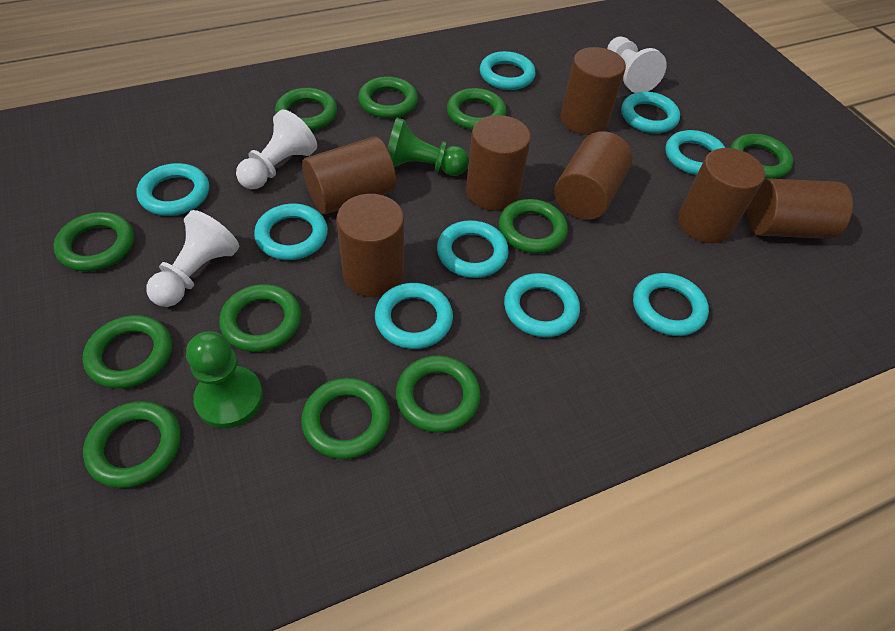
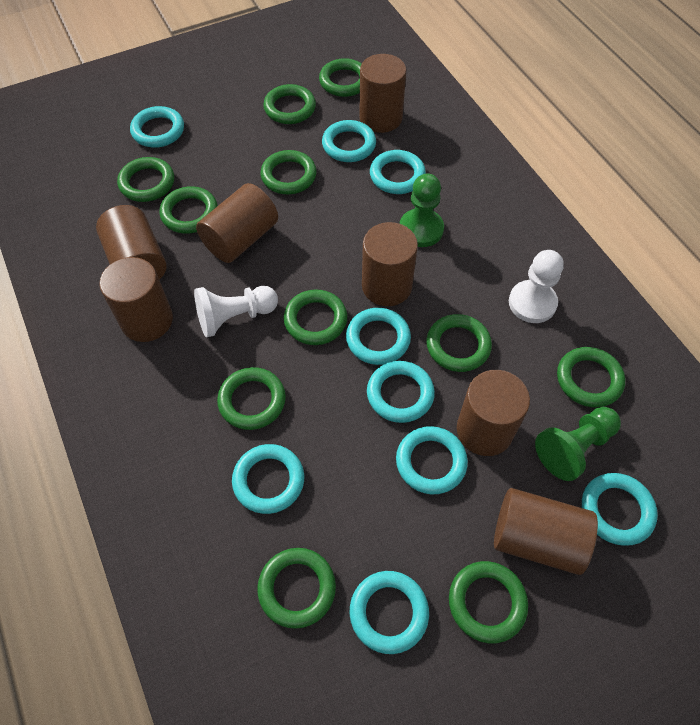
white pawn: 3 -> 2

